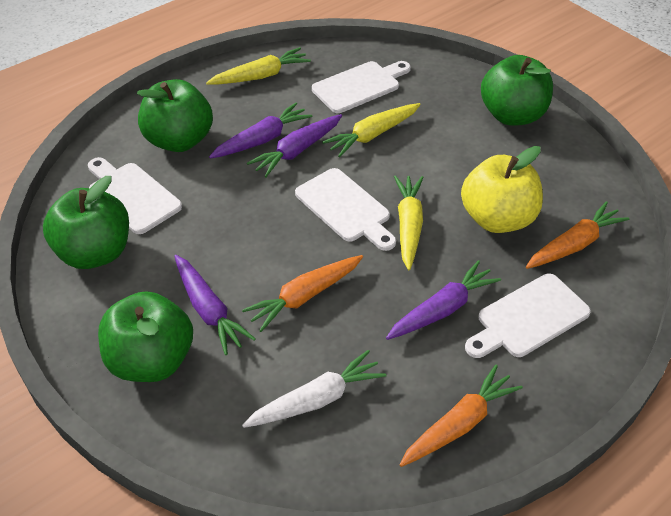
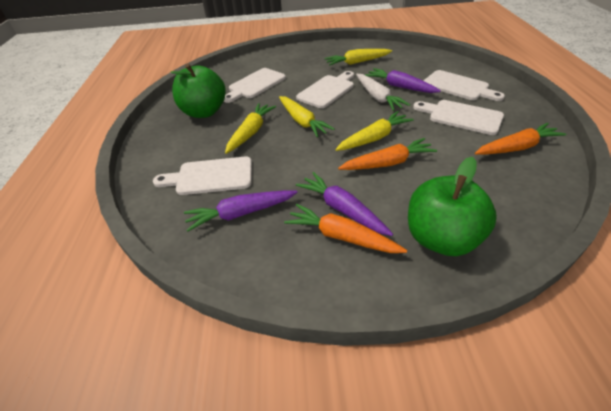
green apple: 4 -> 2
purple carrot: 4 -> 3
white cutting board: 4 -> 5
yellow apple: 1 -> 0
yellow carrot: 3 -> 4

